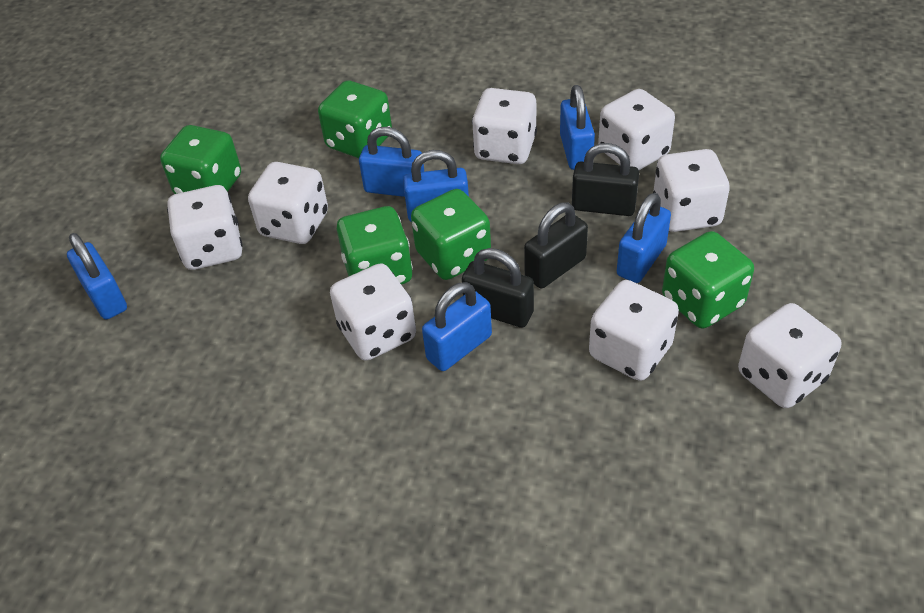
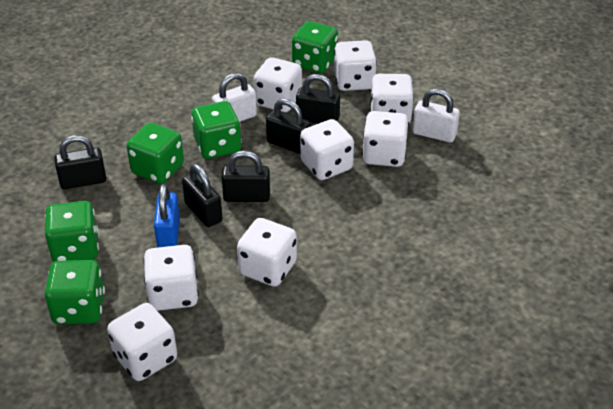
black padlock: 3 -> 5
blue padlock: 6 -> 1
white padlock: 0 -> 2

